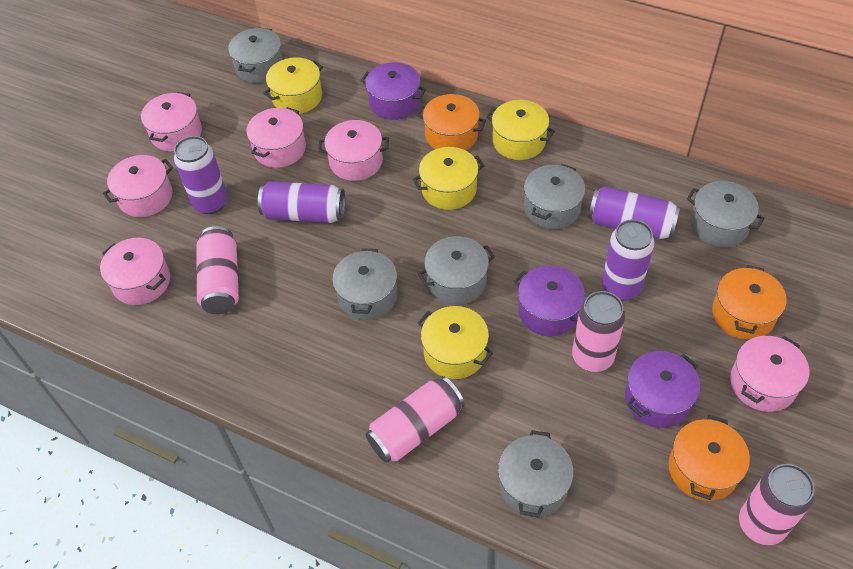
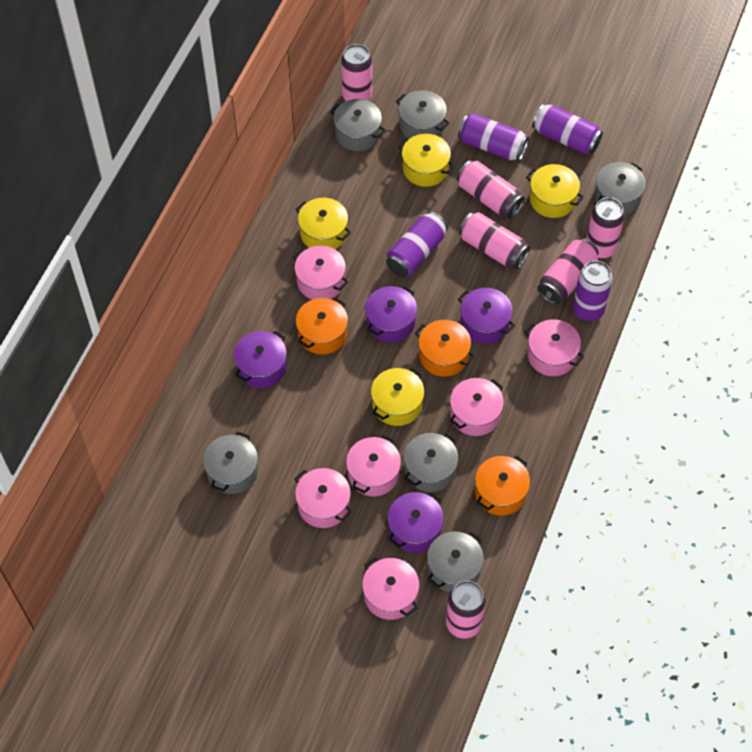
pink can: 4 -> 6
purple pot: 3 -> 4

